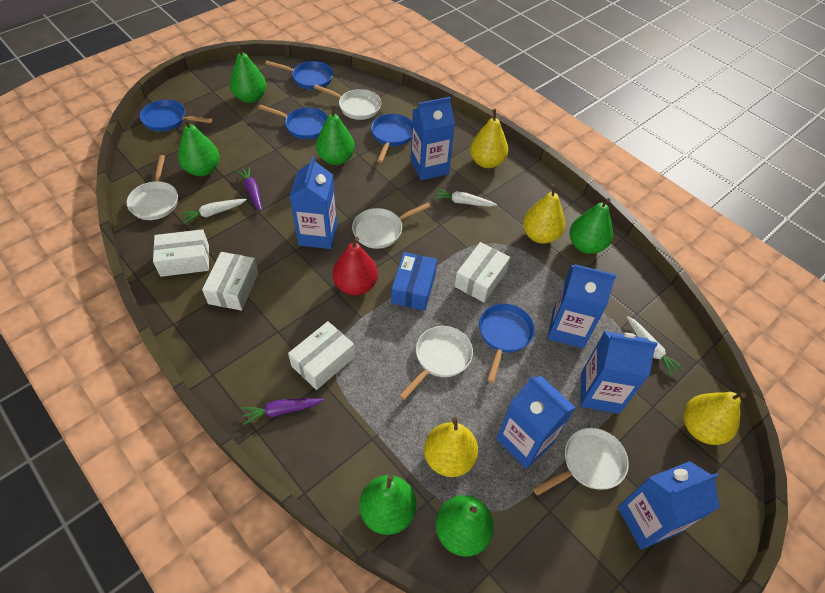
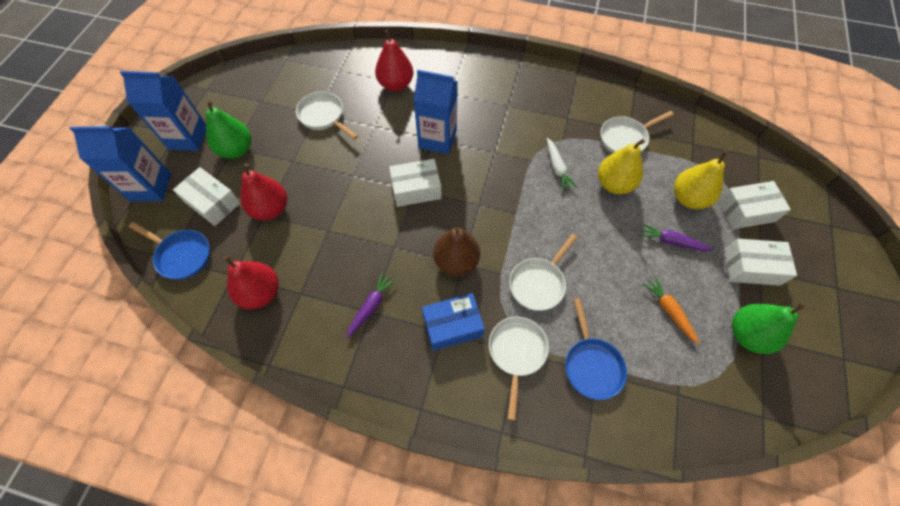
blue carton: 6 -> 3
blue pan: 5 -> 2
brown pear: 0 -> 1
green pear: 6 -> 2
orange carrot: 0 -> 1
red pear: 1 -> 3
white carrot: 3 -> 1
white pan: 5 -> 4
yellow pear: 4 -> 2

